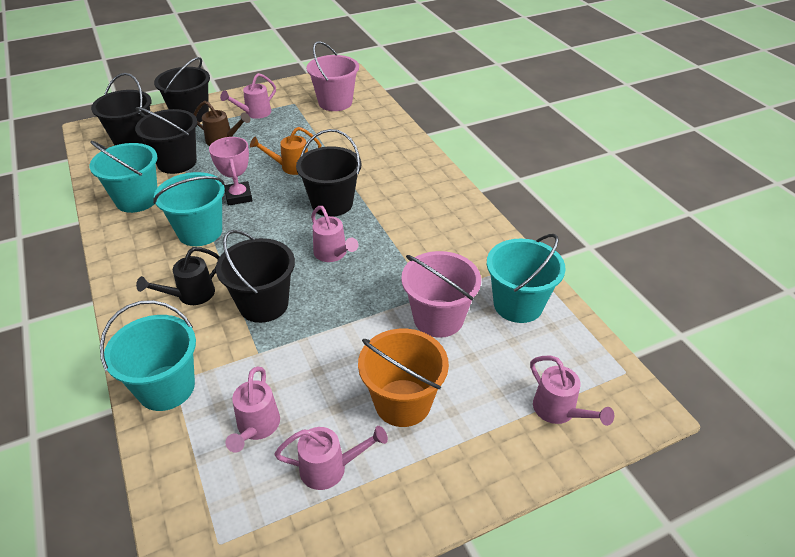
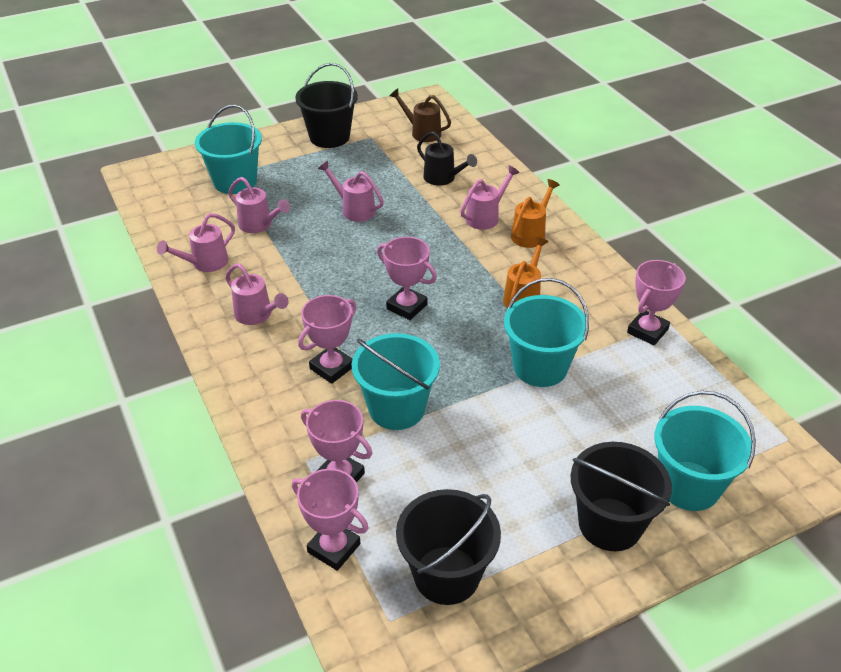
black bucket: 5 -> 3
orange bucket: 1 -> 0
orange watering can: 1 -> 2
pink bucket: 2 -> 0
pink trophy: 1 -> 5

